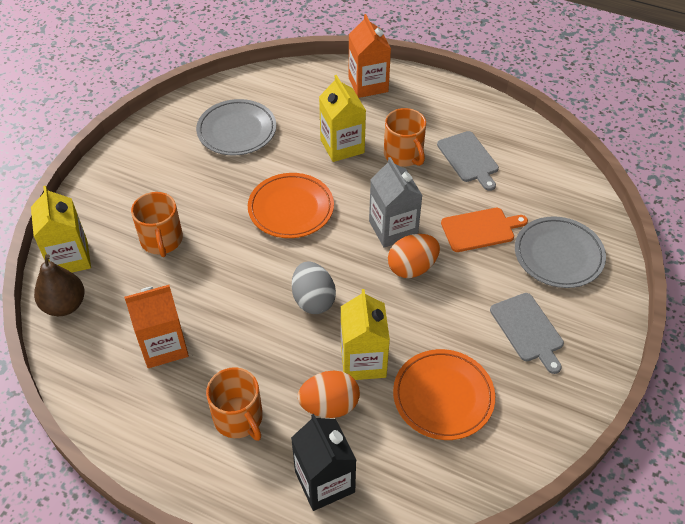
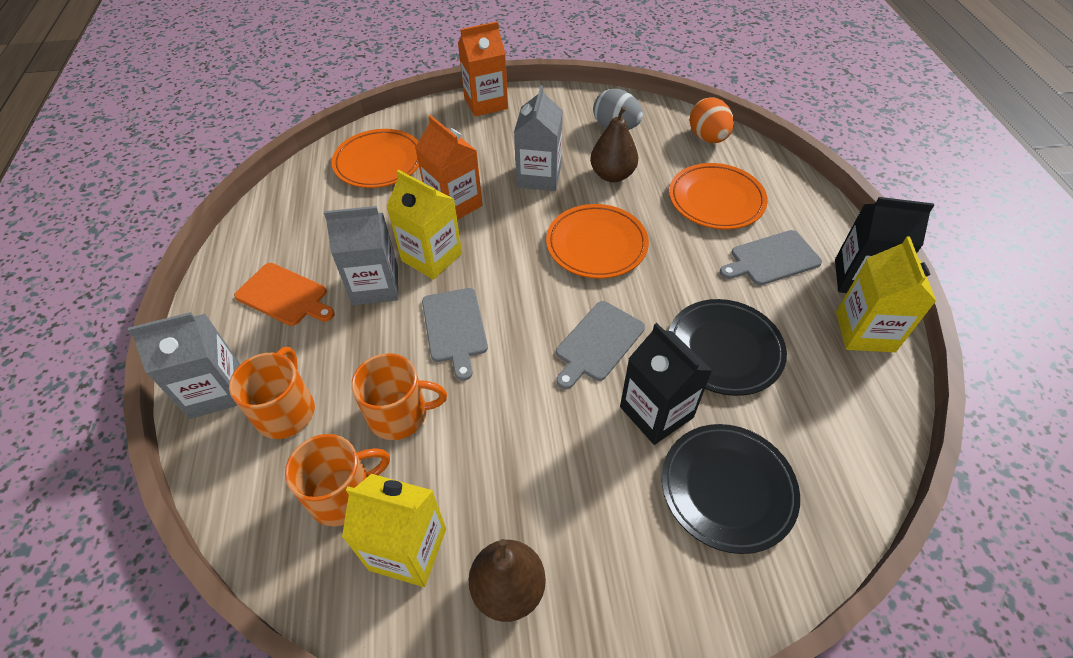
black carton: 1 -> 2
black plate: 0 -> 2
brown pear: 1 -> 2
grey carton: 1 -> 3
grey cutting board: 2 -> 3
grey plate: 2 -> 0
orange egg: 2 -> 1
orange plate: 2 -> 3

